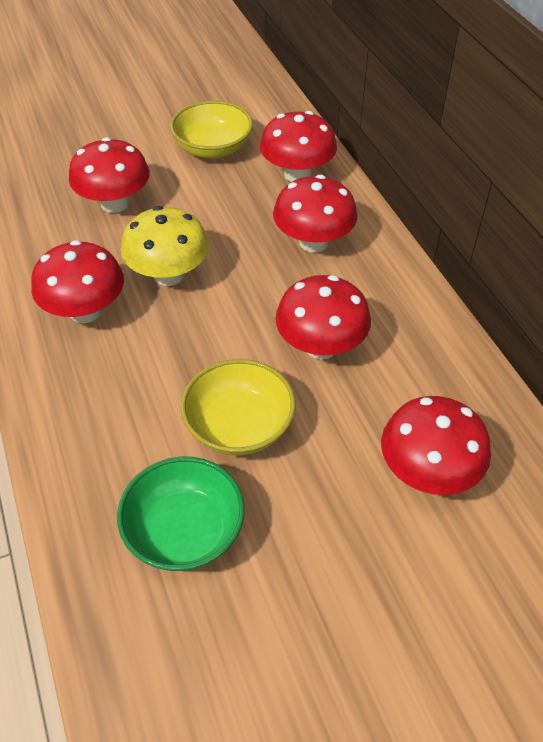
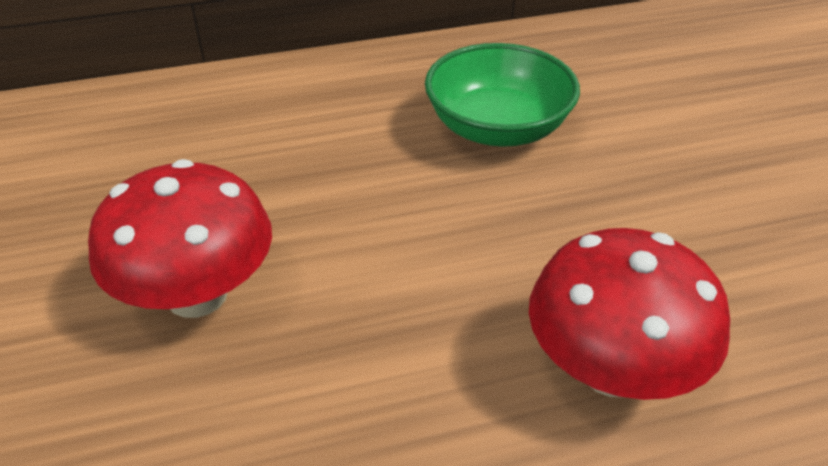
red mushroom: 6 -> 2
yellow bowl: 2 -> 0
yellow mushroom: 1 -> 0

